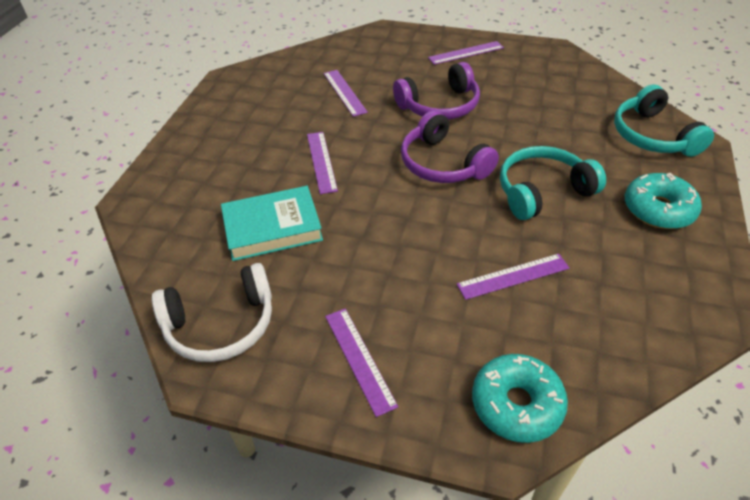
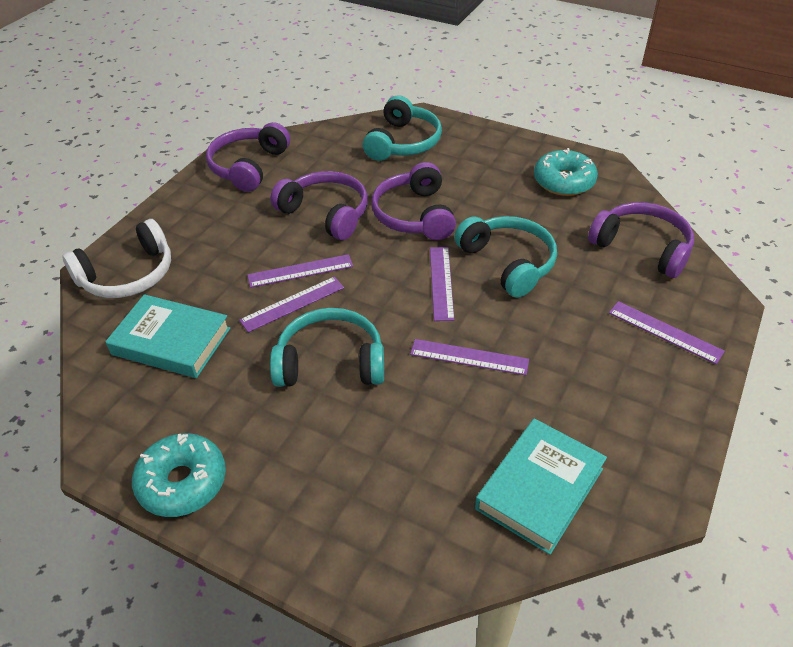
purple headphones: 2 -> 4
turquoise book: 1 -> 2
turquoise headphones: 2 -> 3

